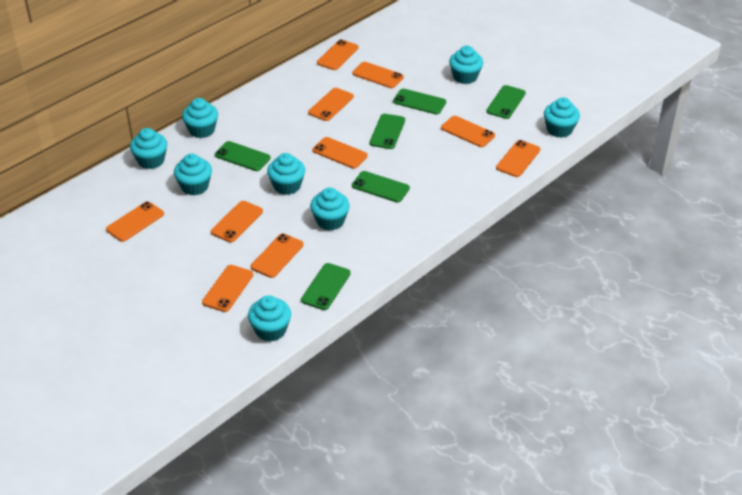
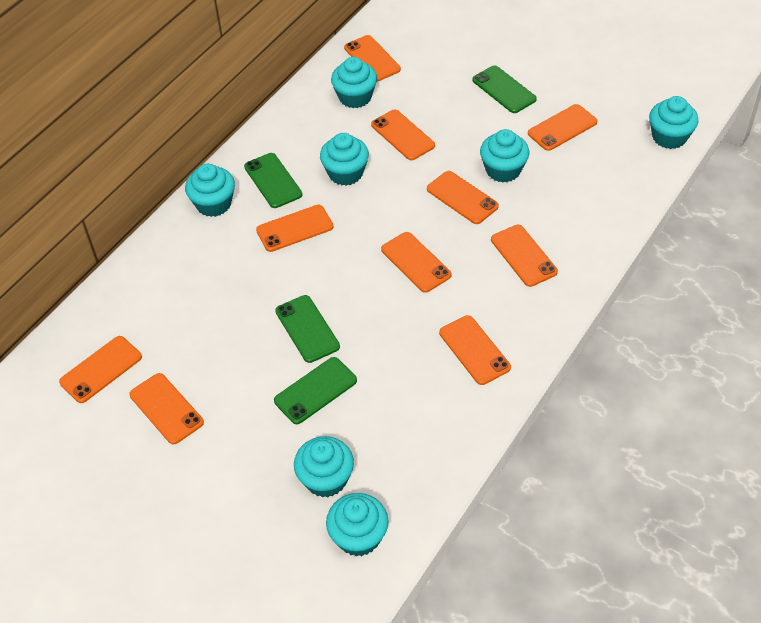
green phone: 6 -> 4
turquoise cupcake: 8 -> 7

